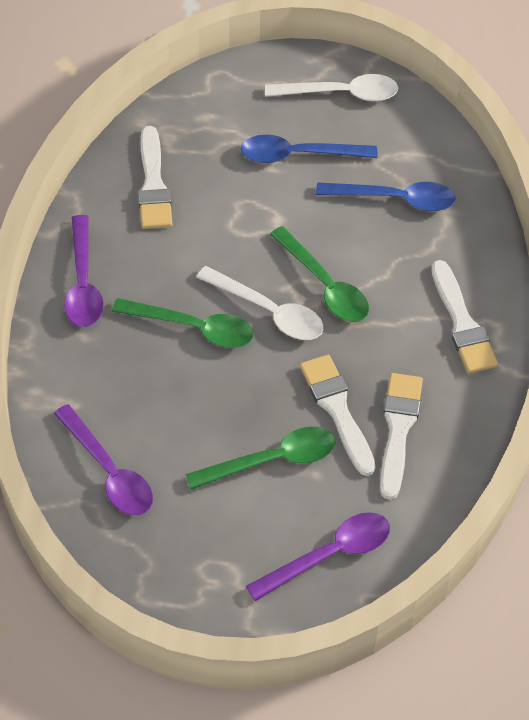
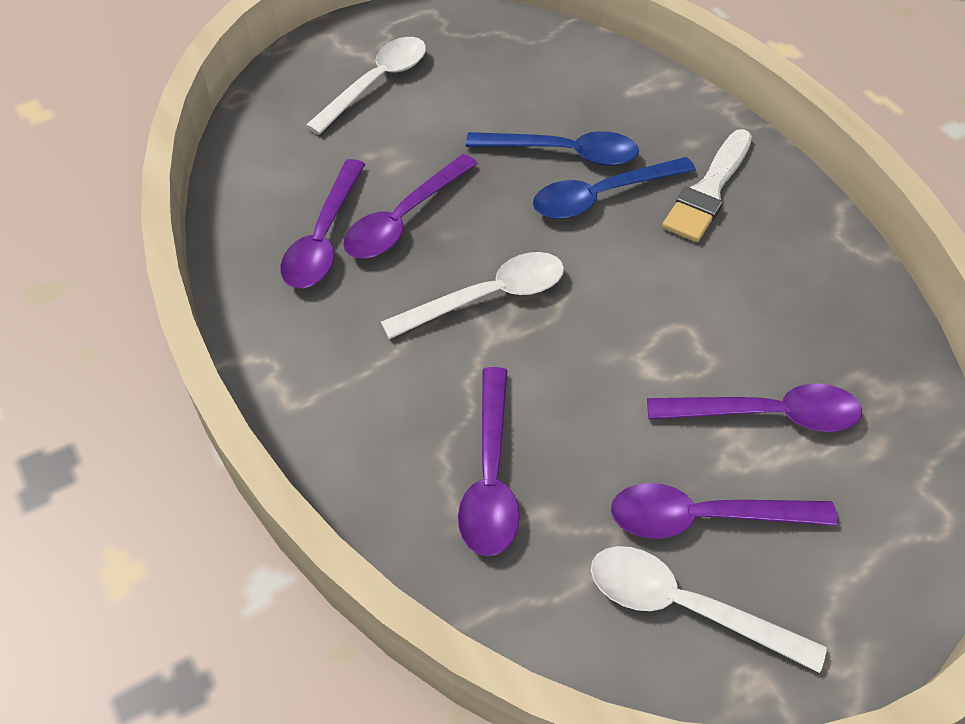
green spoon: 3 -> 0
purple spoon: 3 -> 5
white brush: 4 -> 1
white spoon: 2 -> 3

